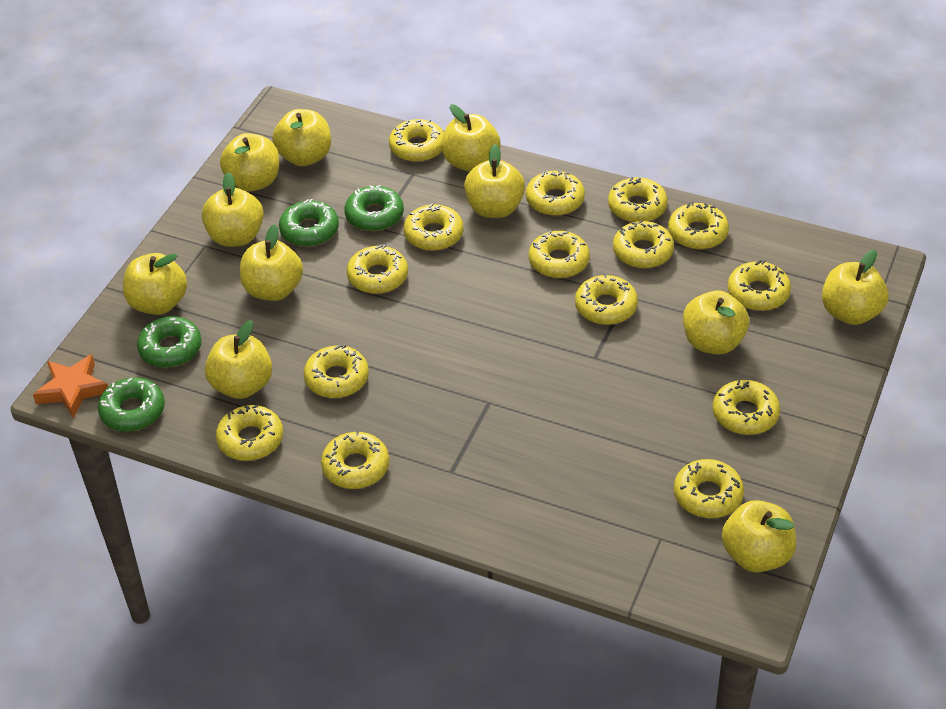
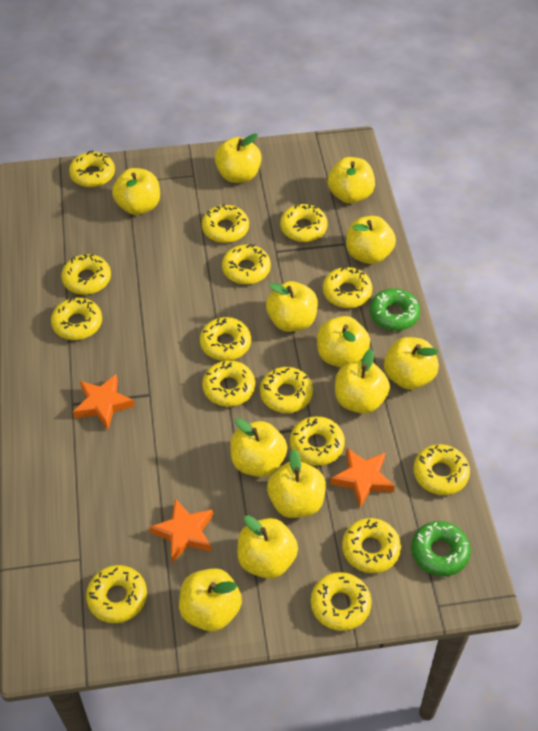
green donut: 4 -> 2
orange star: 1 -> 3
yellow apple: 11 -> 12

